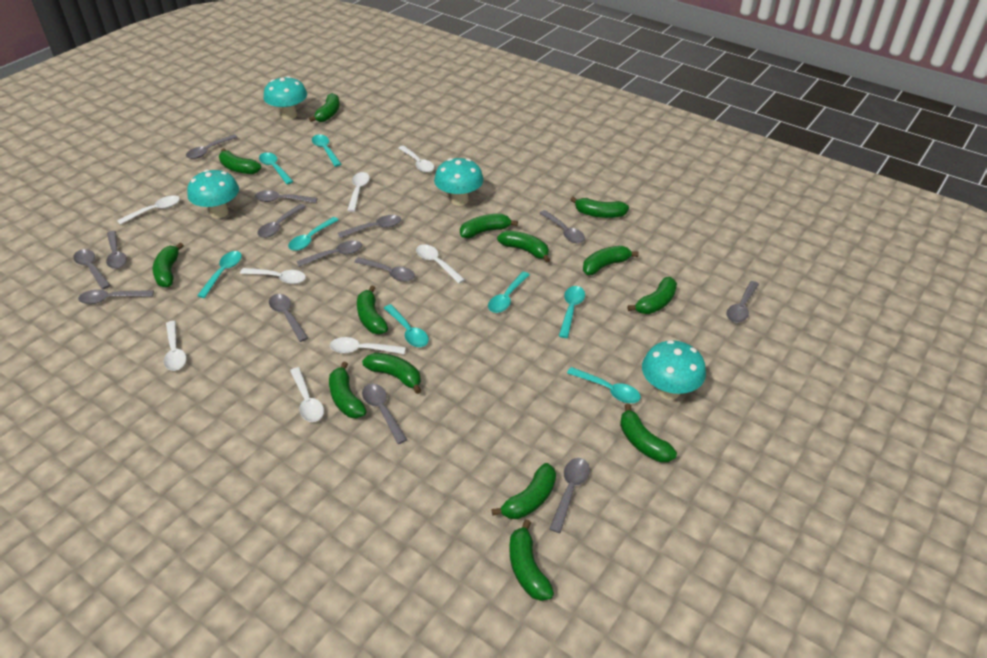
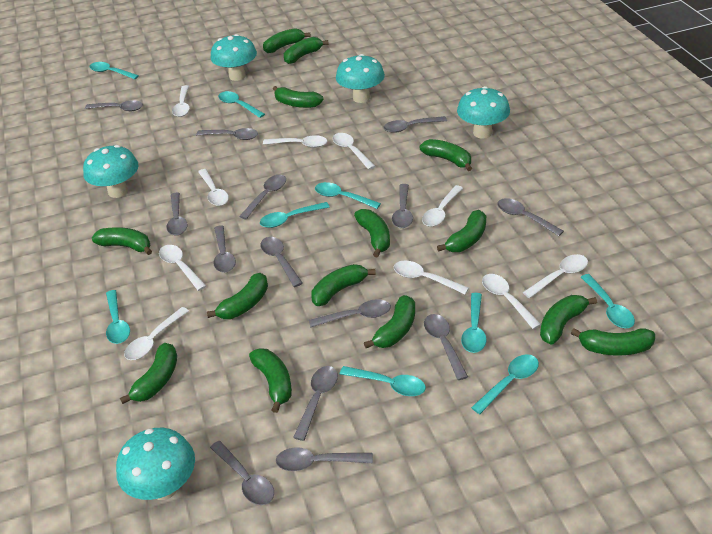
turquoise mushroom: 4 -> 5
turquoise spoon: 8 -> 9
white spoon: 8 -> 10

